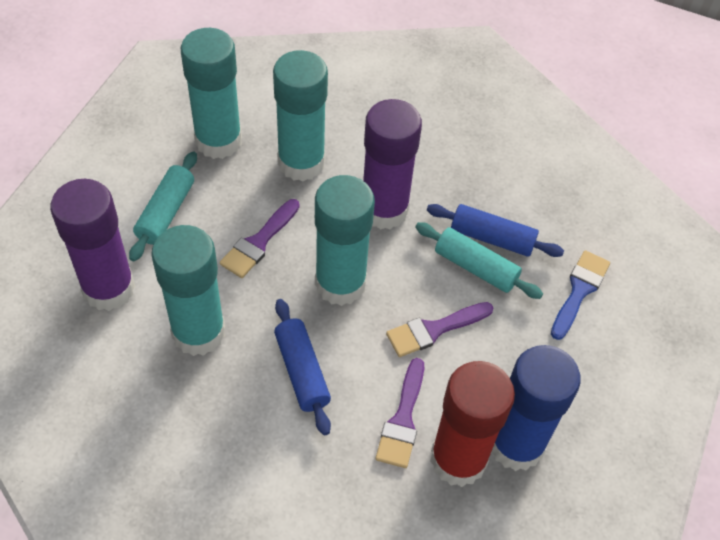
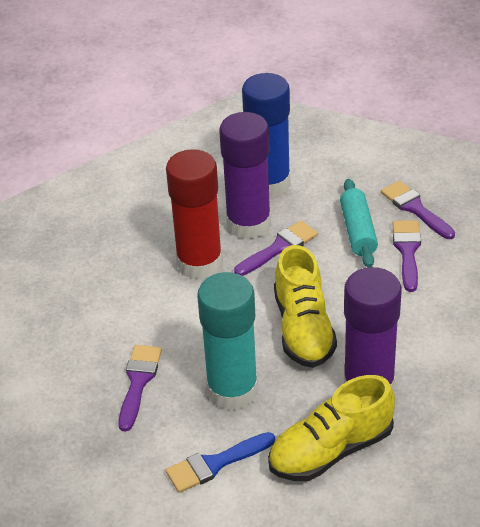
blue rolling pin: 2 -> 0
purple brush: 3 -> 4
turquoise glue stick: 4 -> 1
turquoise rolling pin: 2 -> 1
yellow shoe: 0 -> 2

